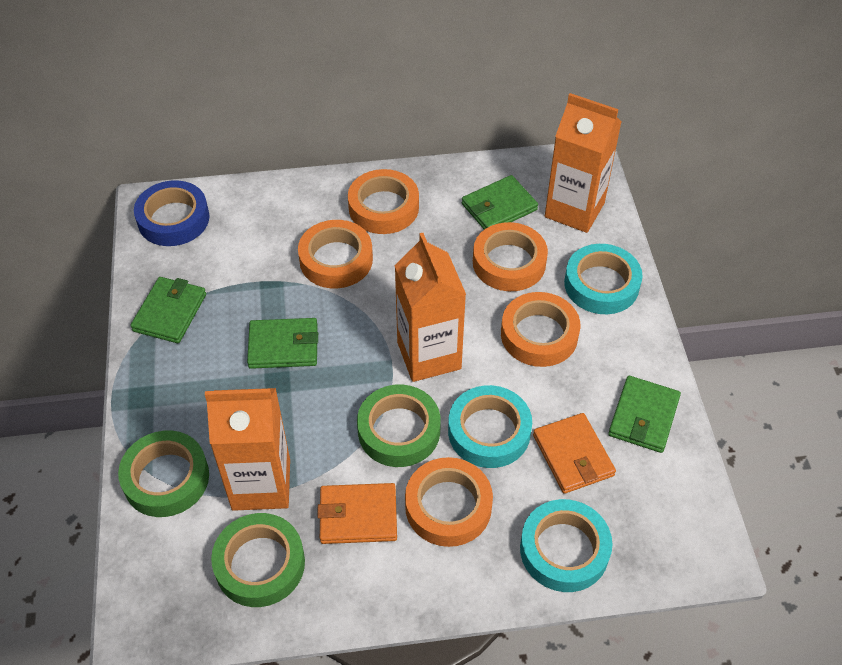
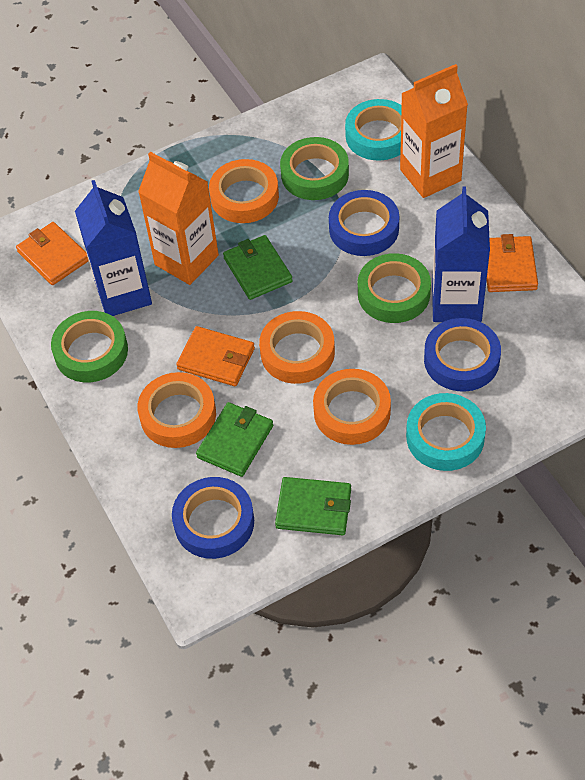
blue carton: 0 -> 2
blue tape: 1 -> 3
green wallet: 4 -> 3
orange carton: 3 -> 2
orange tape: 5 -> 4
orange wallet: 2 -> 3
turquoise tape: 3 -> 2

